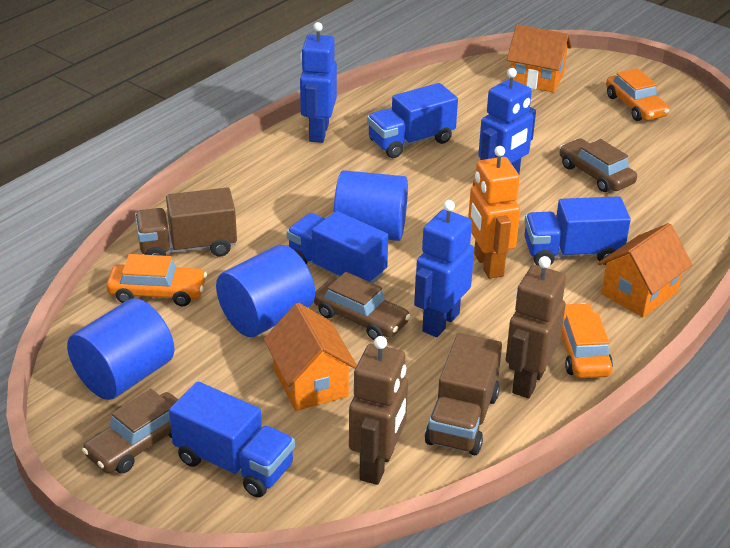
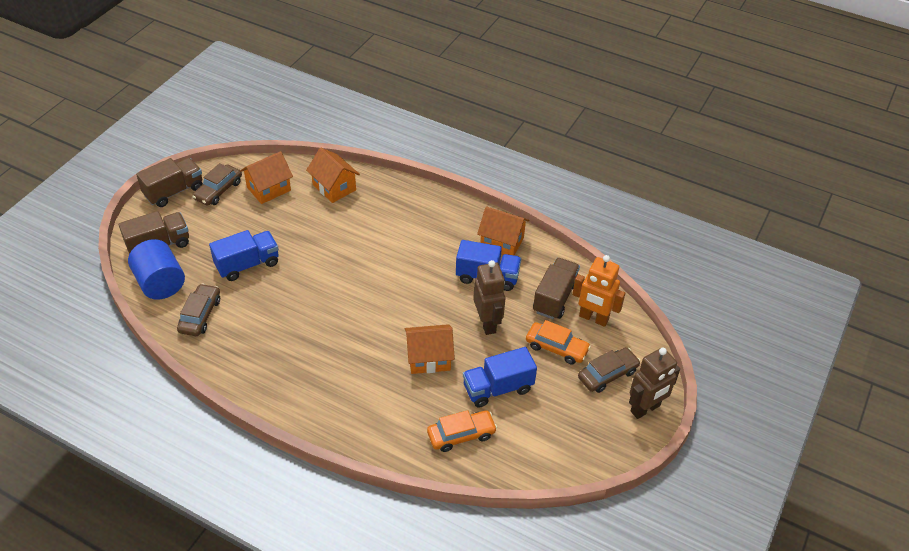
blue cylinder: 3 -> 1
blue robot: 3 -> 0
blue truck: 4 -> 3
brown truck: 2 -> 3
orange car: 3 -> 2
orange house: 3 -> 4

